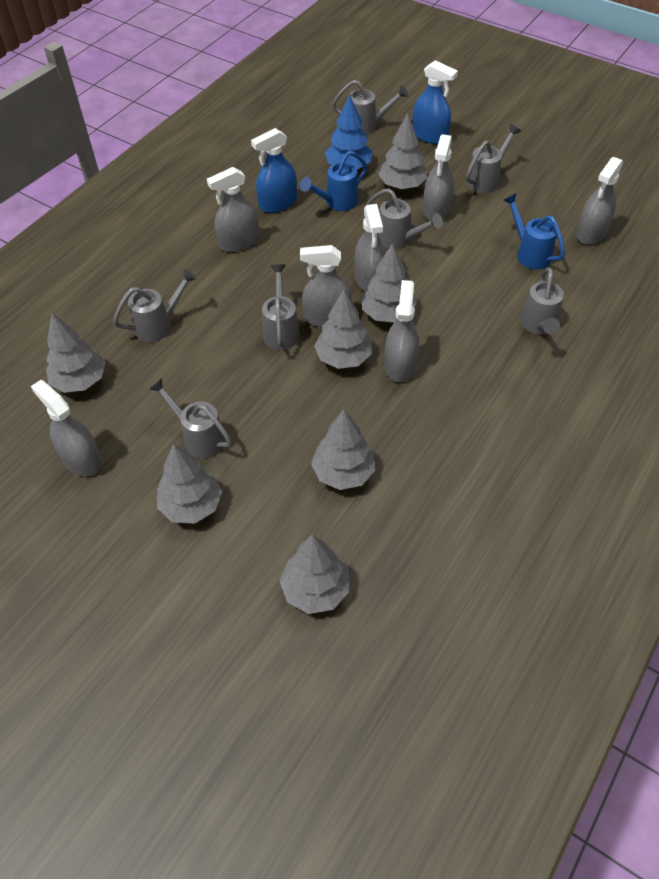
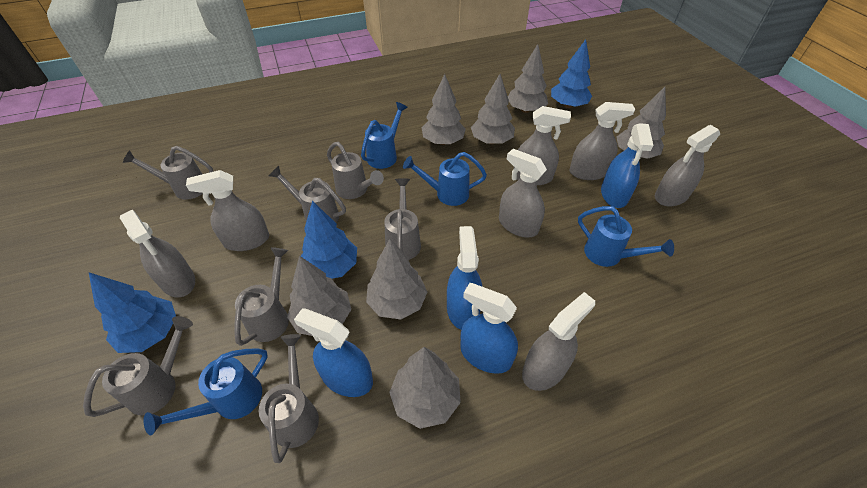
blue spray bottle: 2 -> 4
blue tree: 1 -> 3
blue watering can: 2 -> 4

